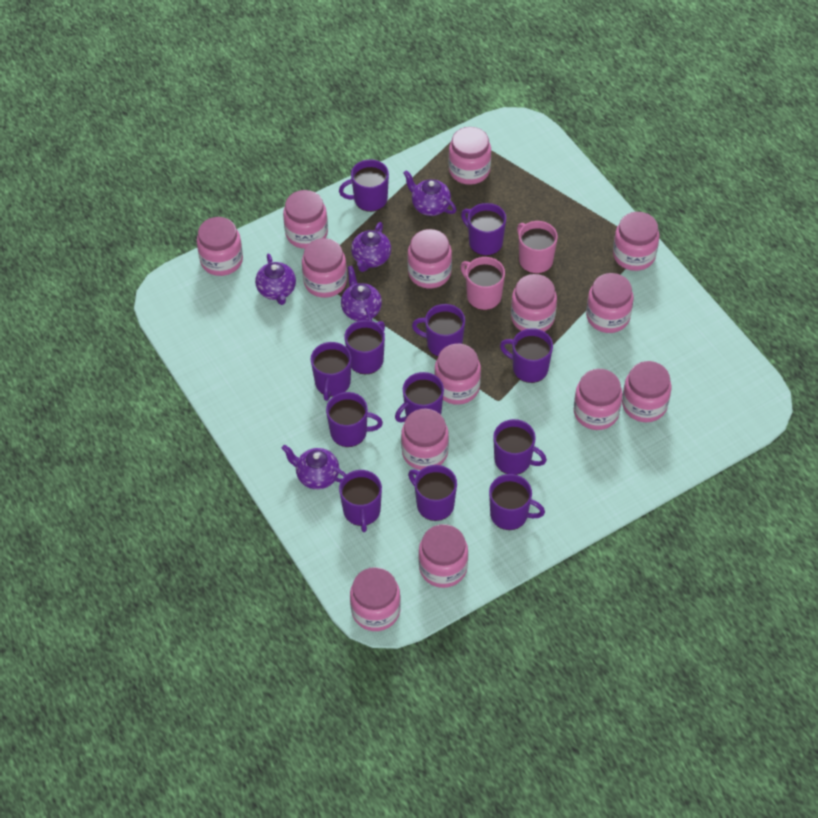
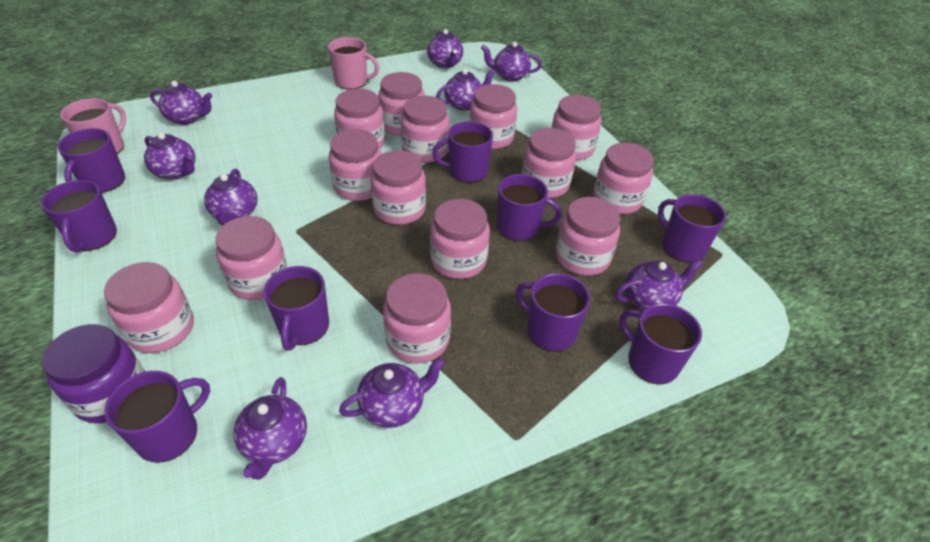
purple jar: 0 -> 1
purple mug: 12 -> 9
purple teapot: 5 -> 9

